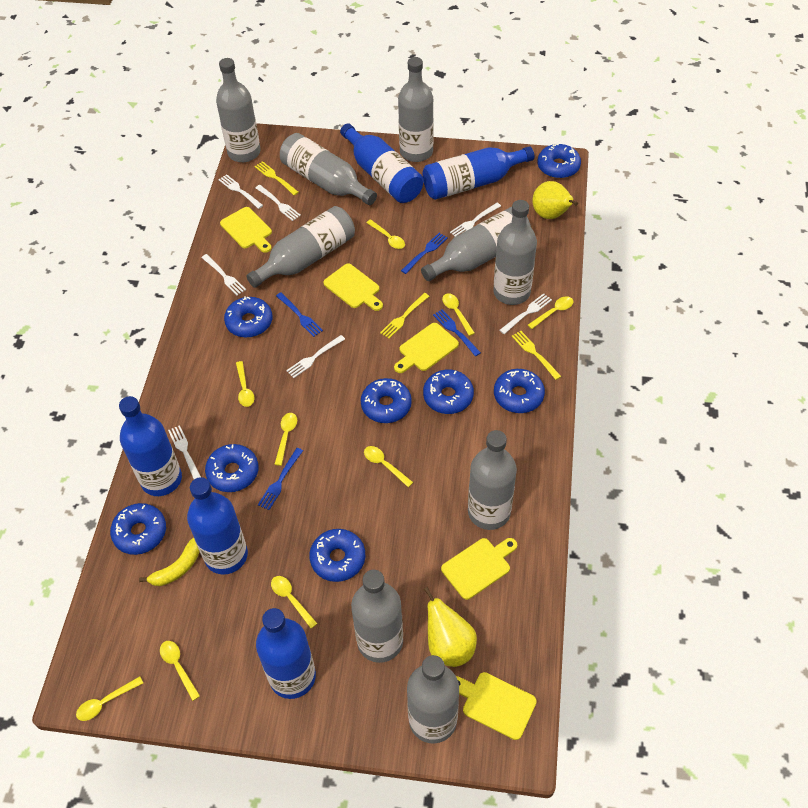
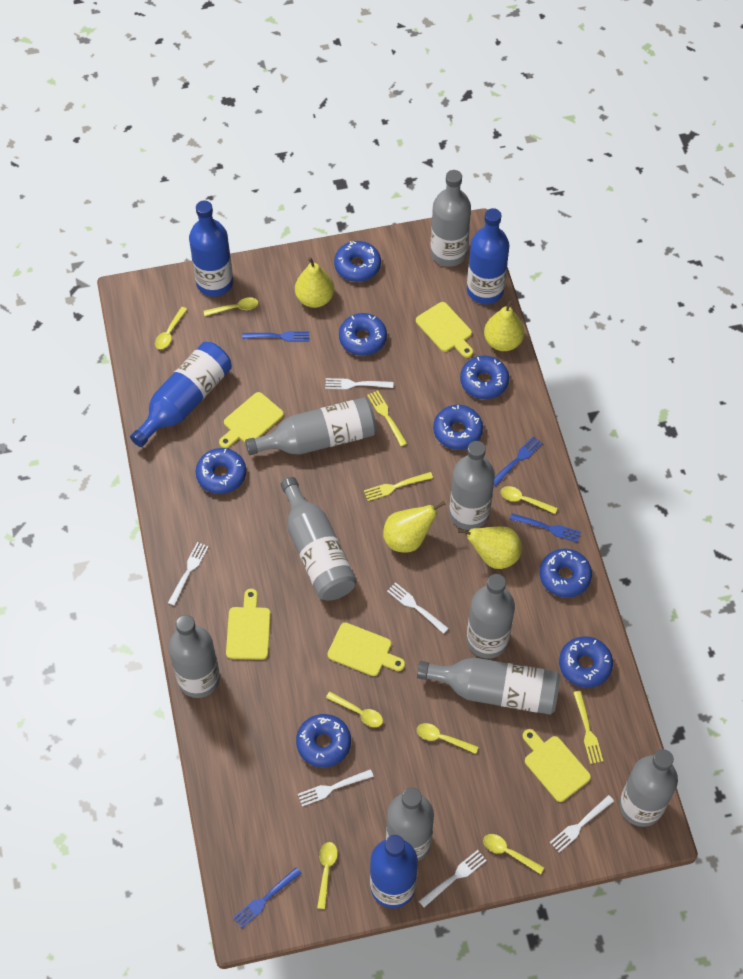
blue bottle: 5 -> 4
white fork: 7 -> 6
yellow banana: 1 -> 0
yellow pear: 2 -> 4
yellow spoon: 9 -> 7

